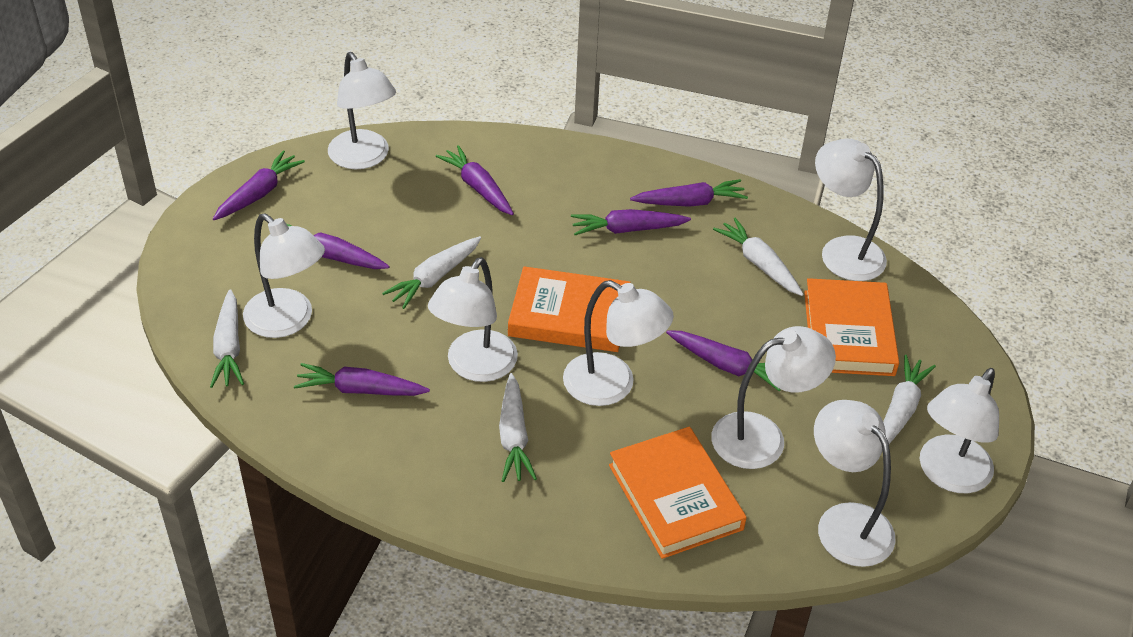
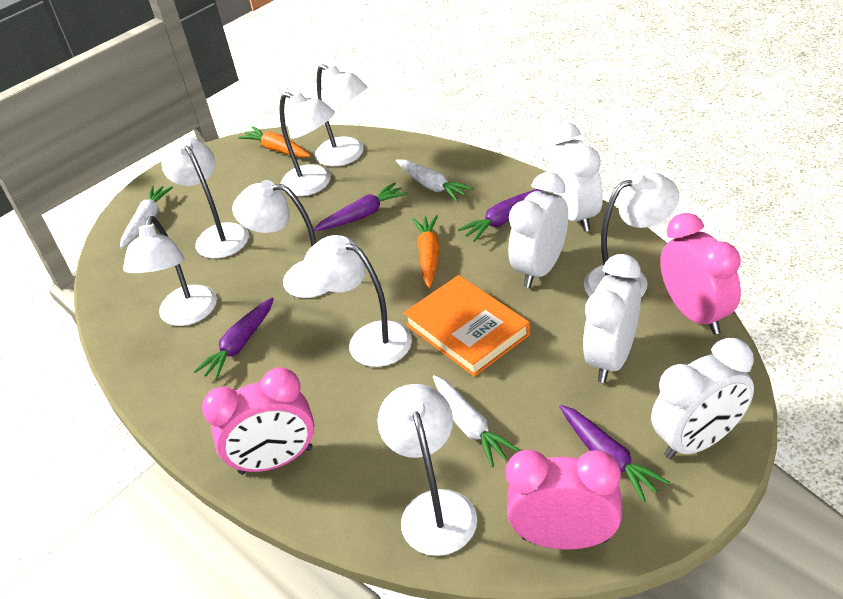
orange book: 3 -> 1
orange carrot: 0 -> 2
pink clock: 0 -> 3
purple carrot: 7 -> 4
white carrot: 5 -> 3
white clock: 0 -> 4

